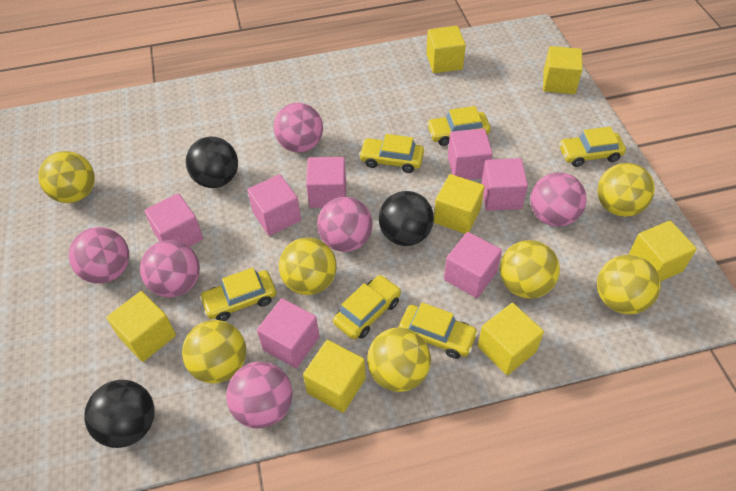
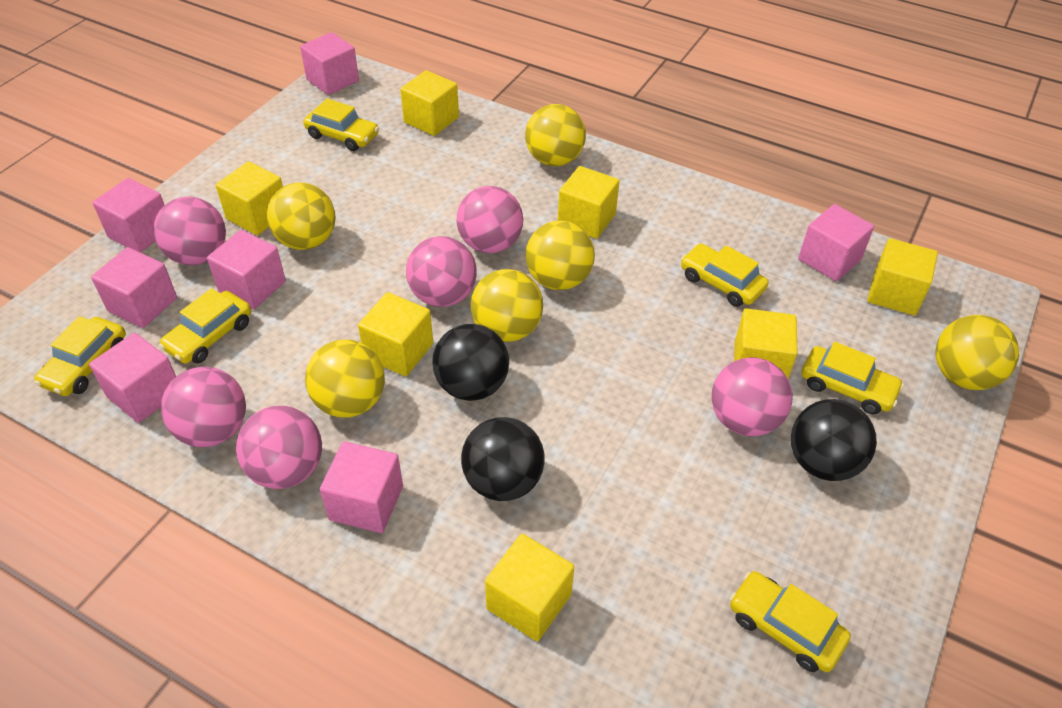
yellow ball: 7 -> 6

